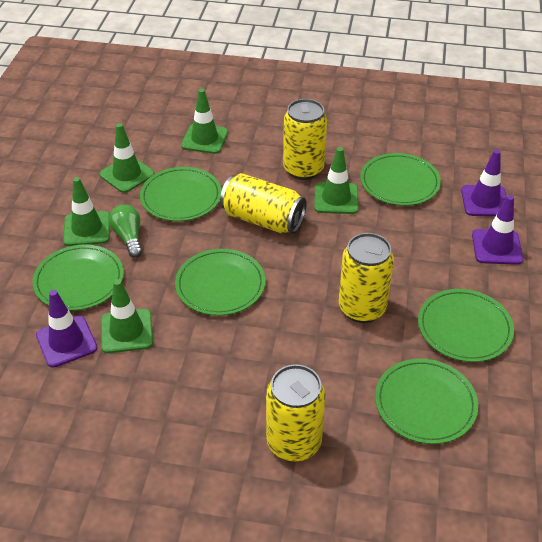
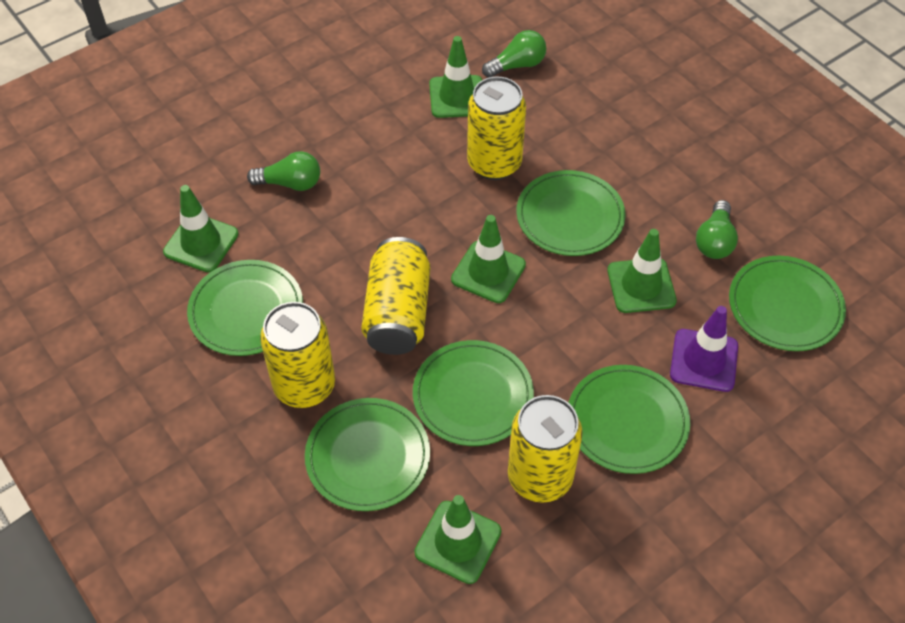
green light bulb: 1 -> 3
purple traffic cone: 3 -> 1

